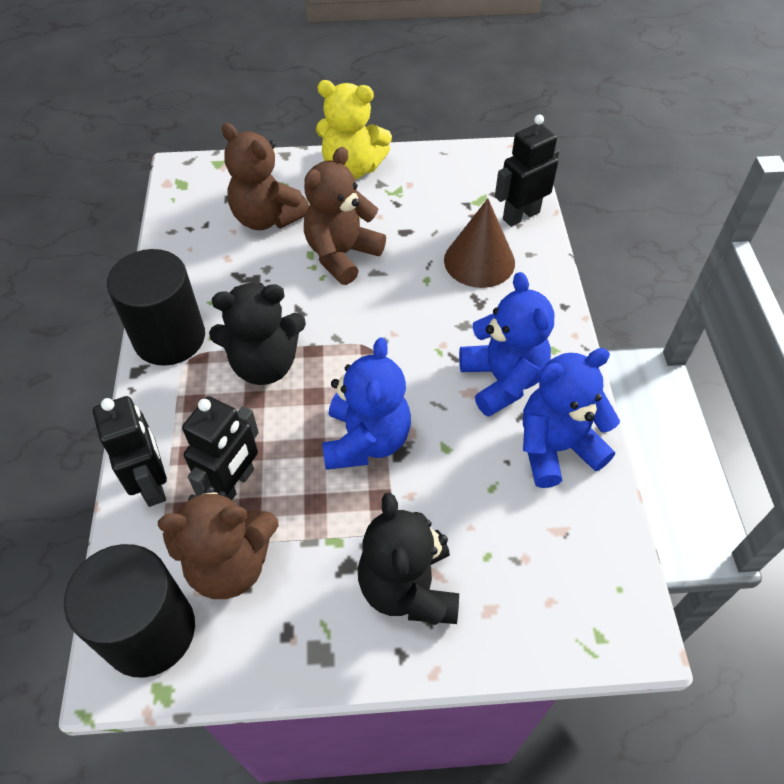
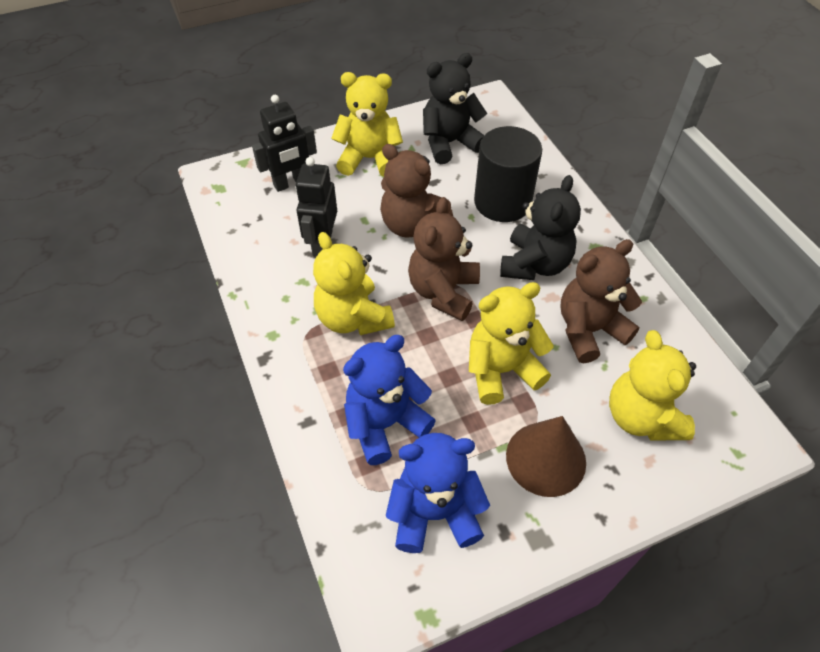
black cylinder: 2 -> 1
black robot: 3 -> 2
blue teddy bear: 3 -> 2
yellow teddy bear: 1 -> 4

